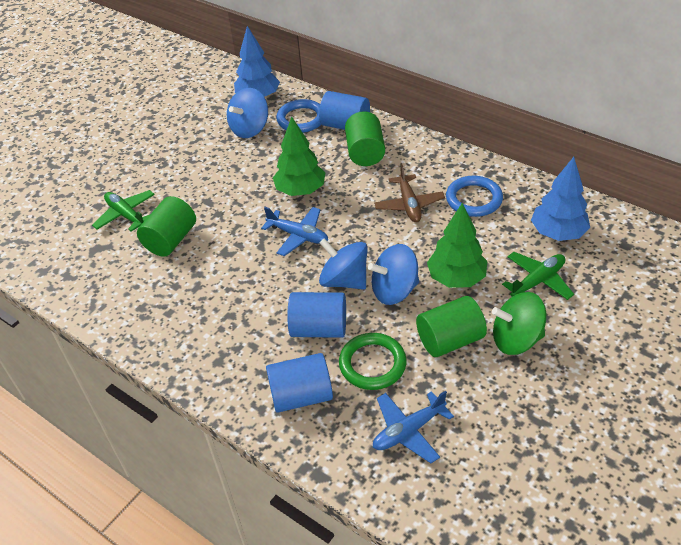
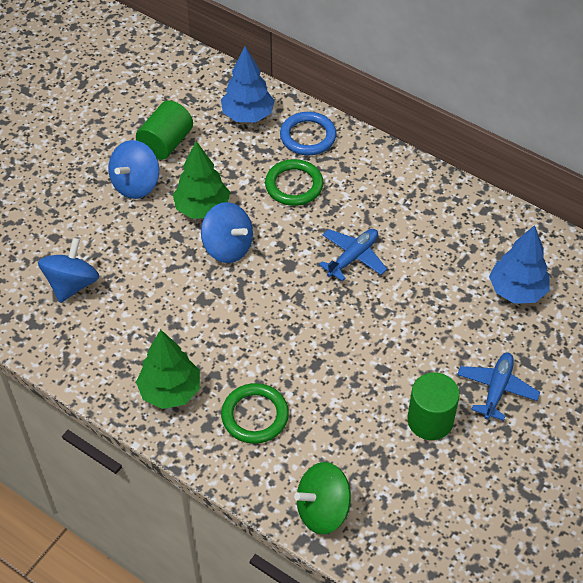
blue cylinder: 3 -> 0
blue ring: 2 -> 1
brown plane: 1 -> 0
green cylinder: 3 -> 2
green plane: 2 -> 0
green ring: 1 -> 2

